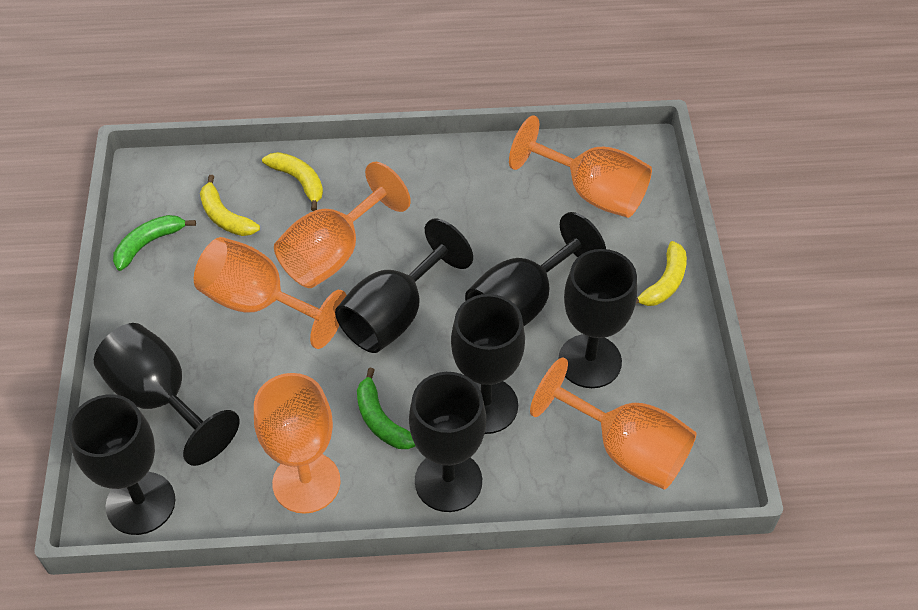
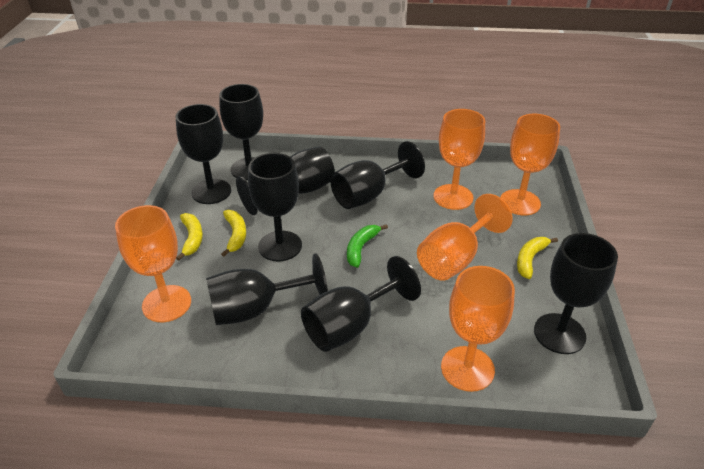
black goblet: 7 -> 8
green banana: 2 -> 1

